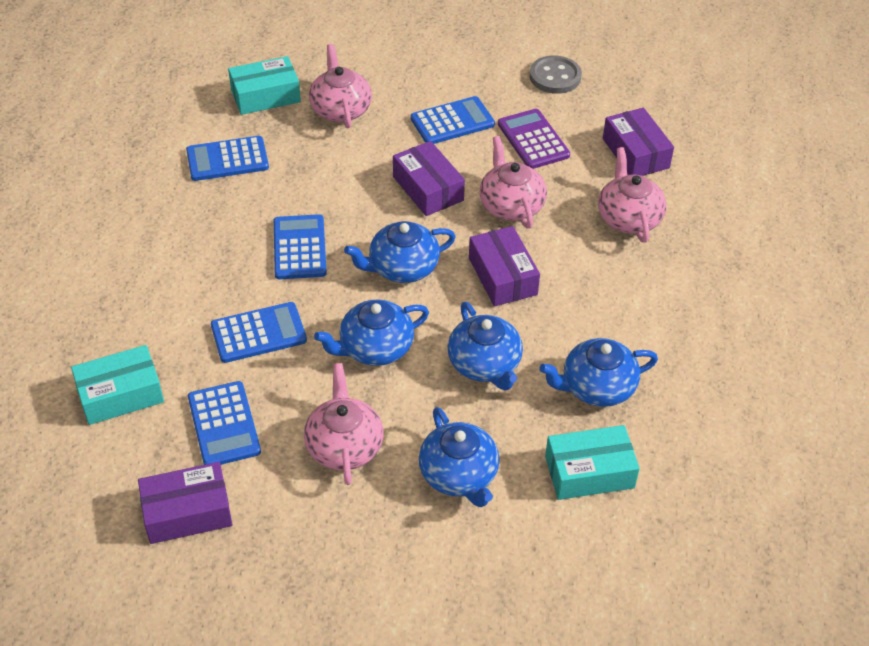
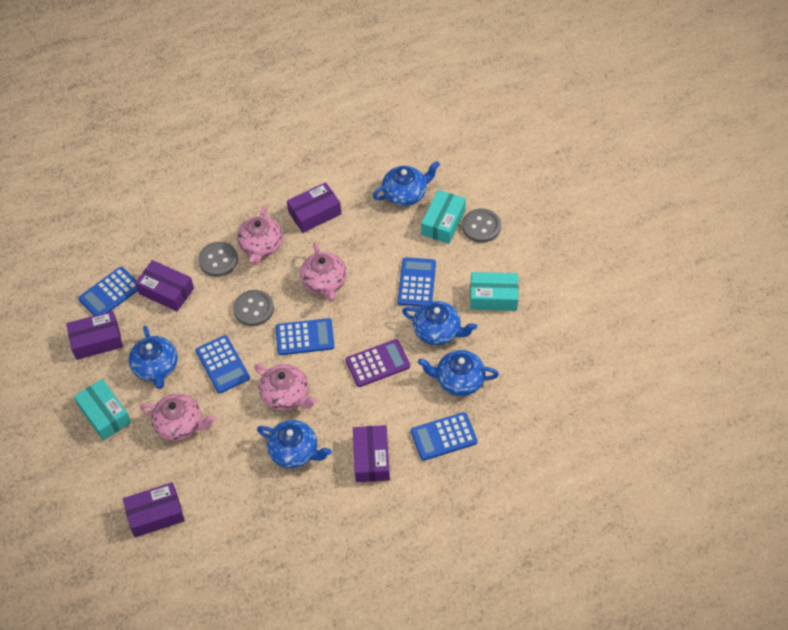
grey button: 1 -> 3
purple box: 4 -> 5

